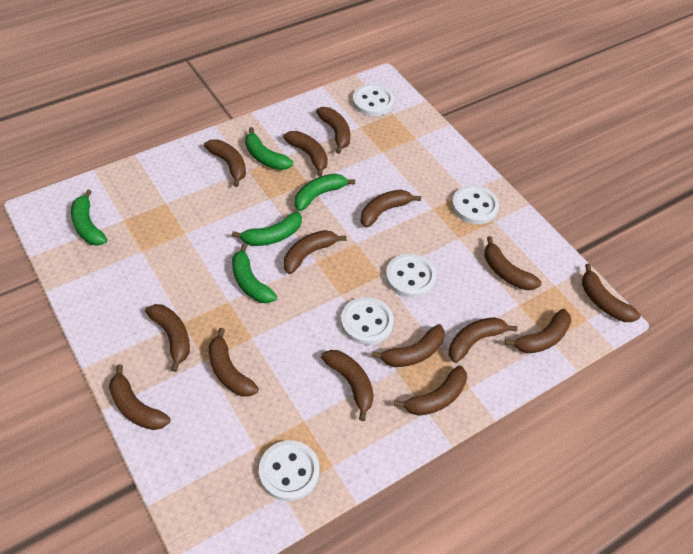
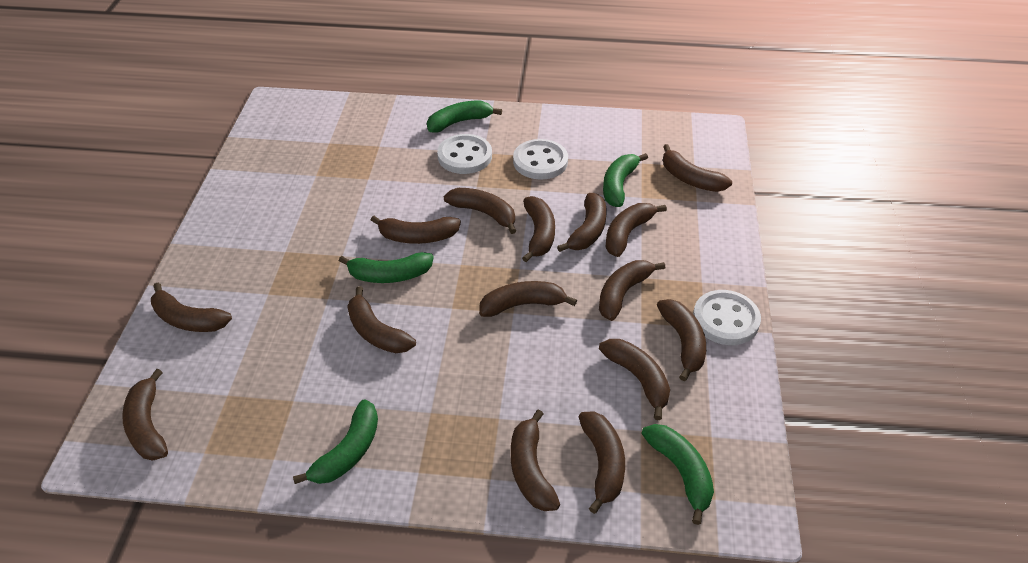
white button: 5 -> 3

